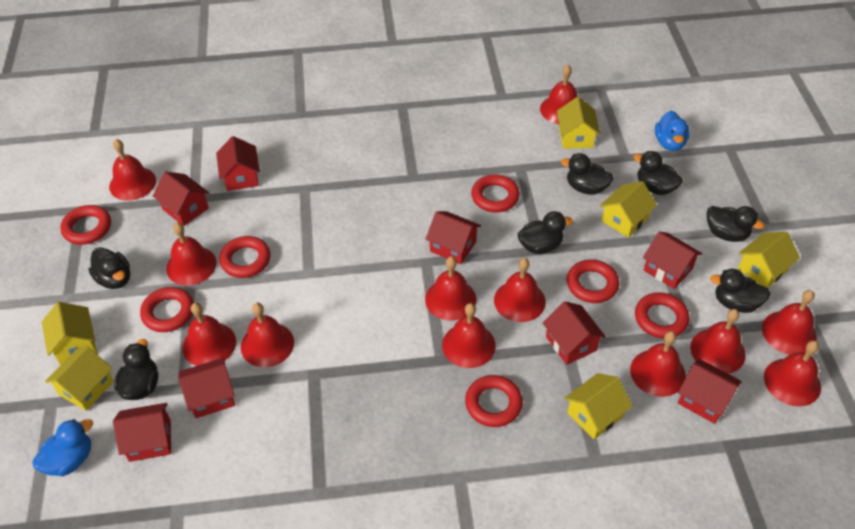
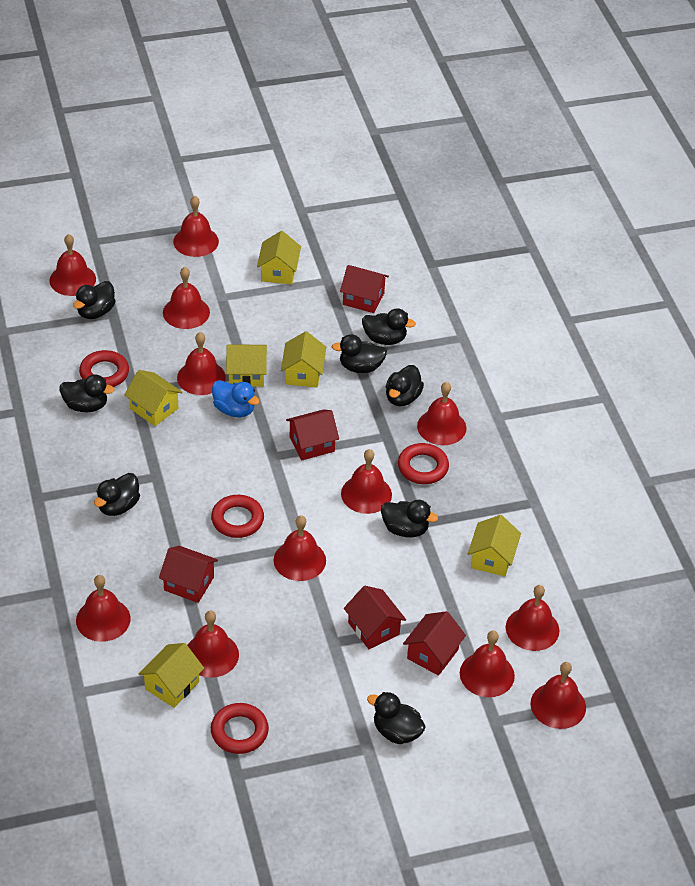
black duck: 7 -> 8
blue duck: 2 -> 1
red house: 8 -> 5
red ring: 7 -> 4

